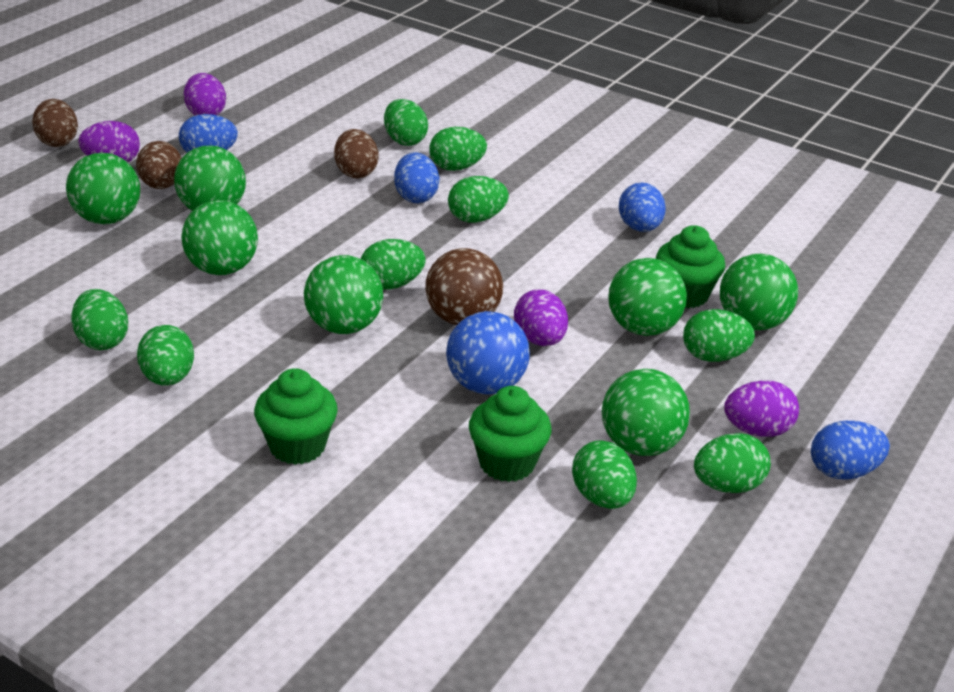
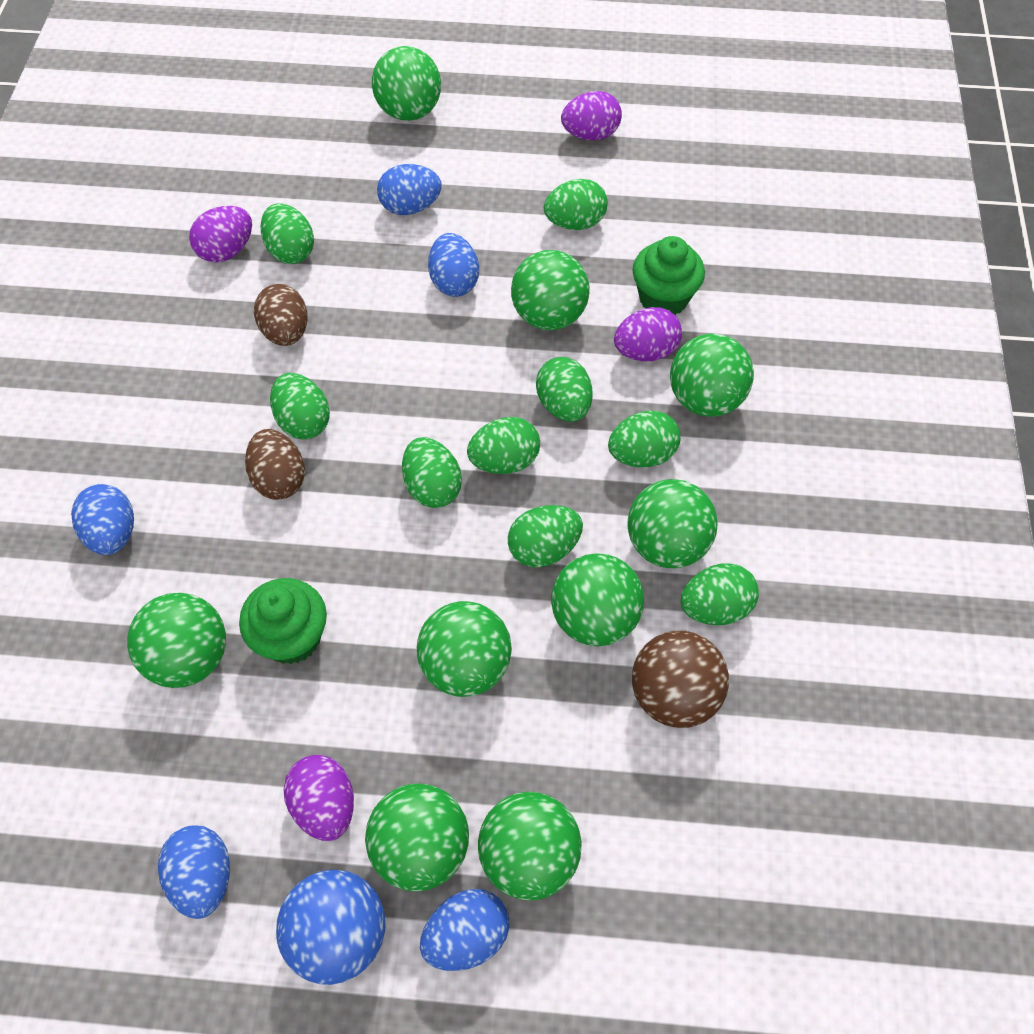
blue egg: 4 -> 5
brown egg: 3 -> 2
green ball: 7 -> 9
green cupcake: 3 -> 2

